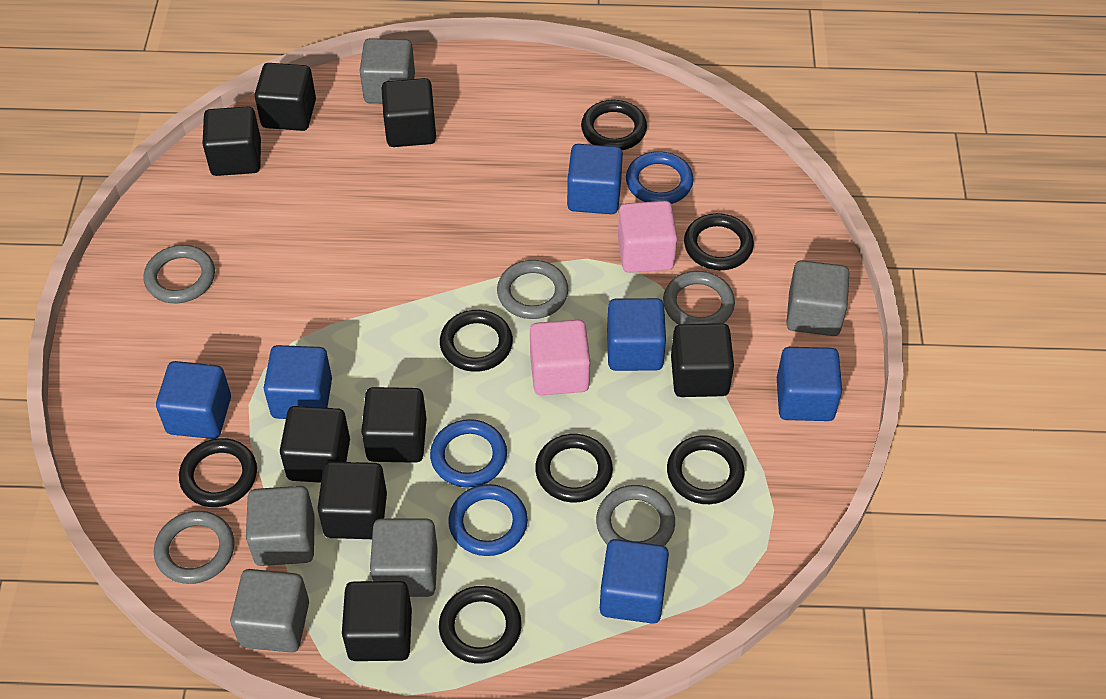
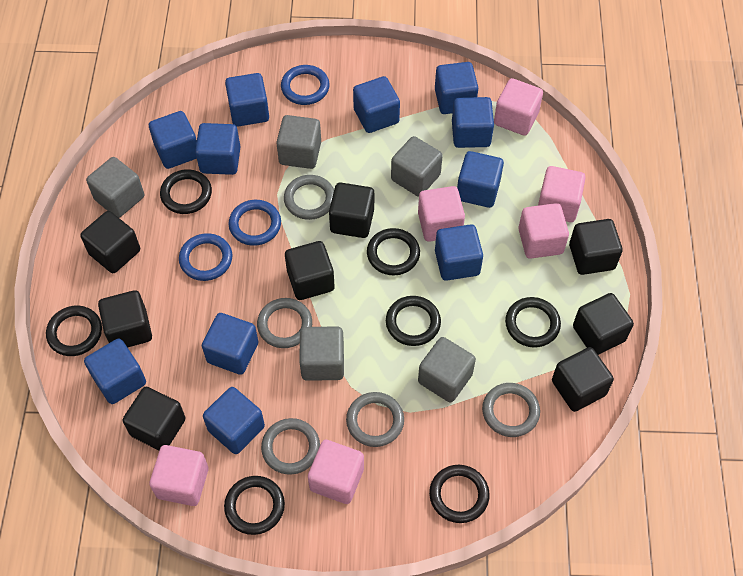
blue cube: 6 -> 11
pink cube: 2 -> 6

